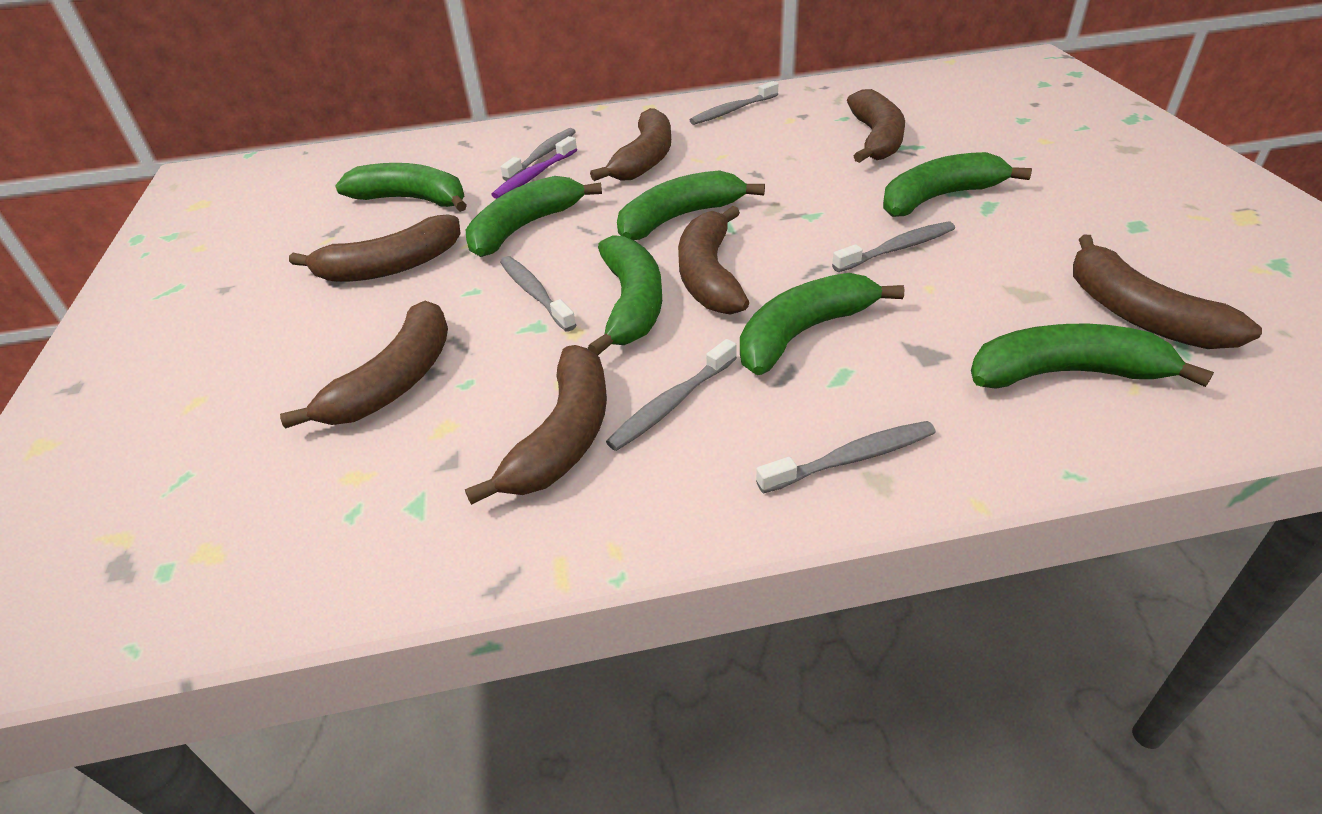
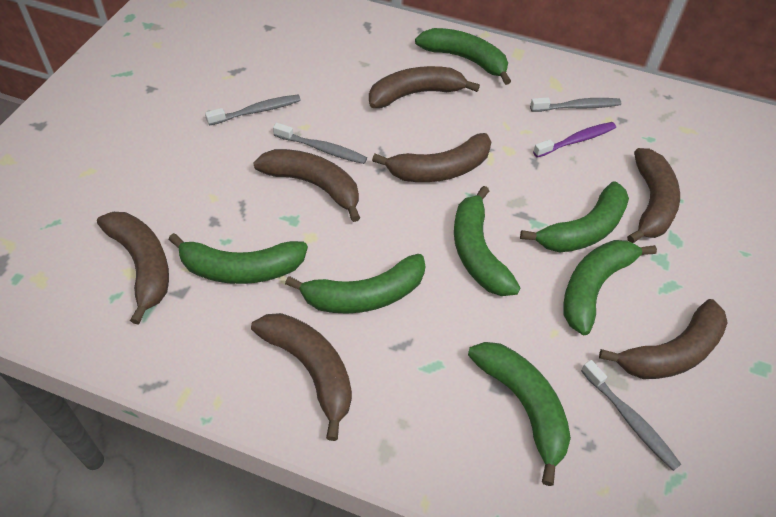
grey toothbrush: 6 -> 4

